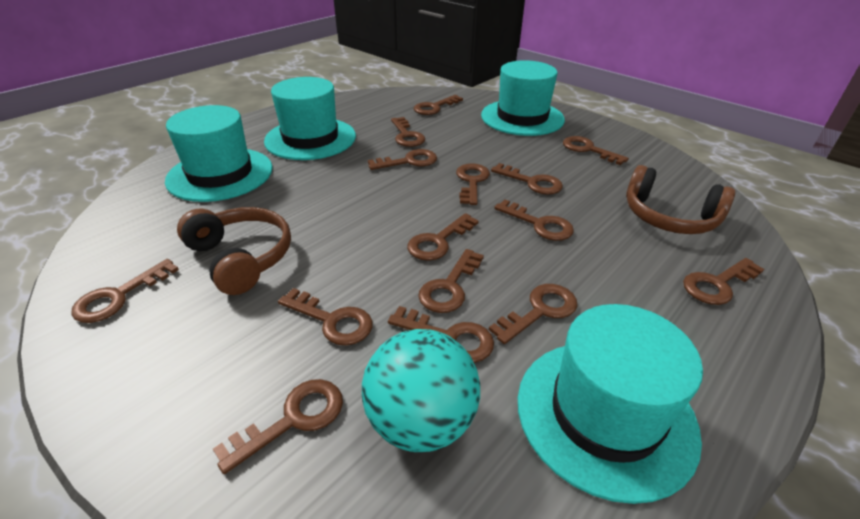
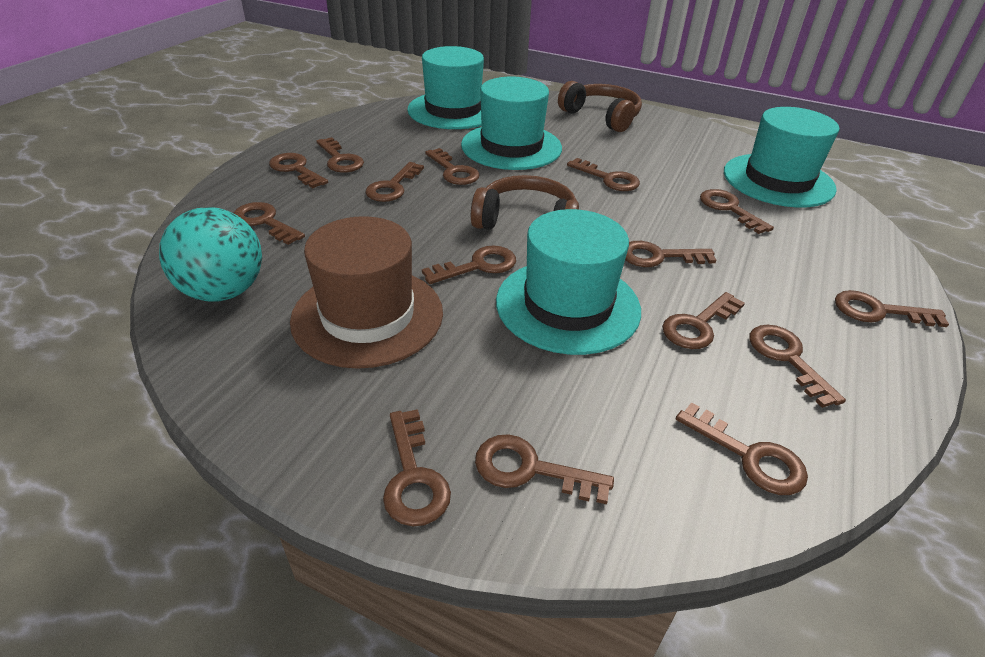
brown hat: 0 -> 1

